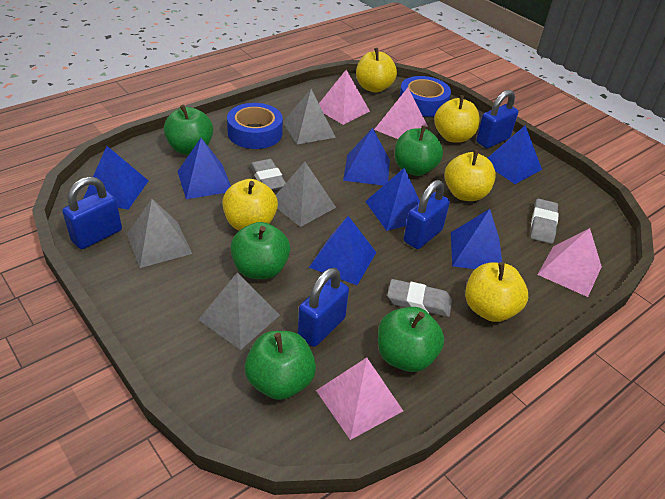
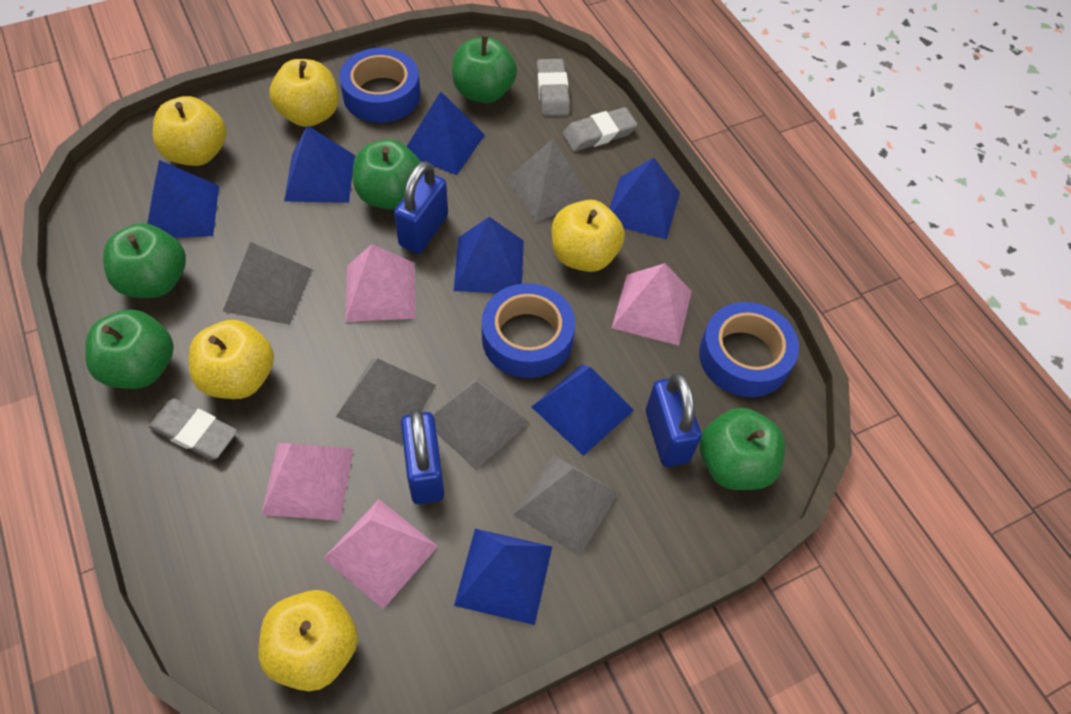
blue padlock: 4 -> 3
blue tape: 2 -> 3
grey pyramid: 4 -> 5

